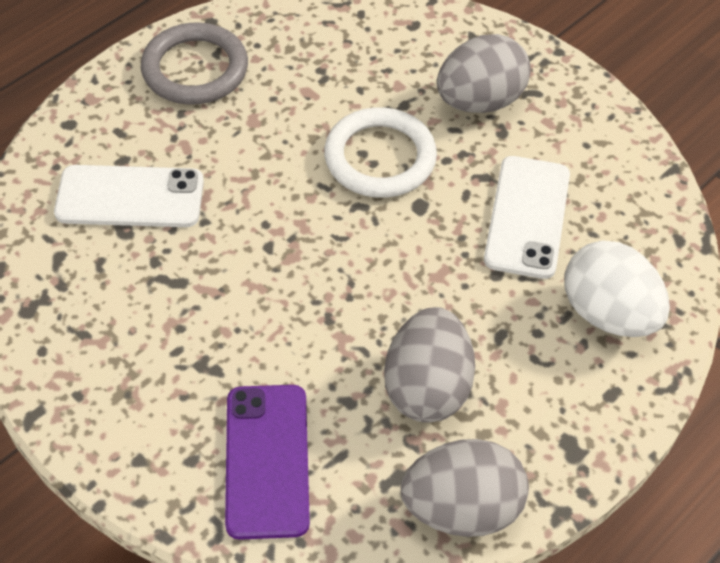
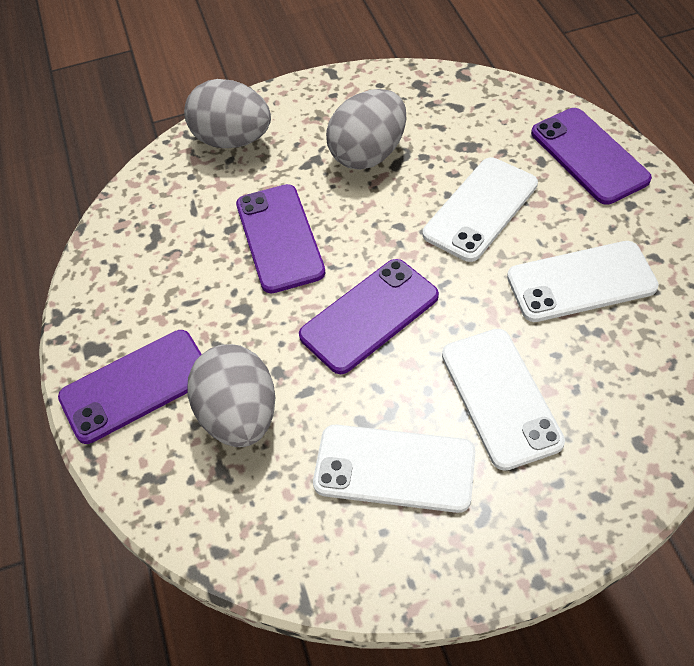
grey ring: 1 -> 0
purple phone: 1 -> 4
white egg: 1 -> 0
white phone: 2 -> 4
white ring: 1 -> 0

